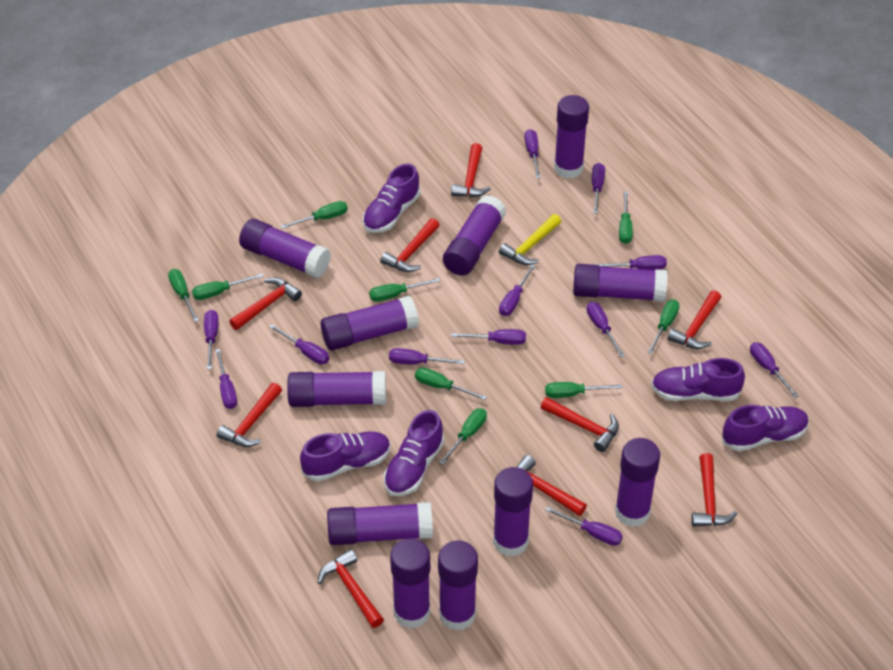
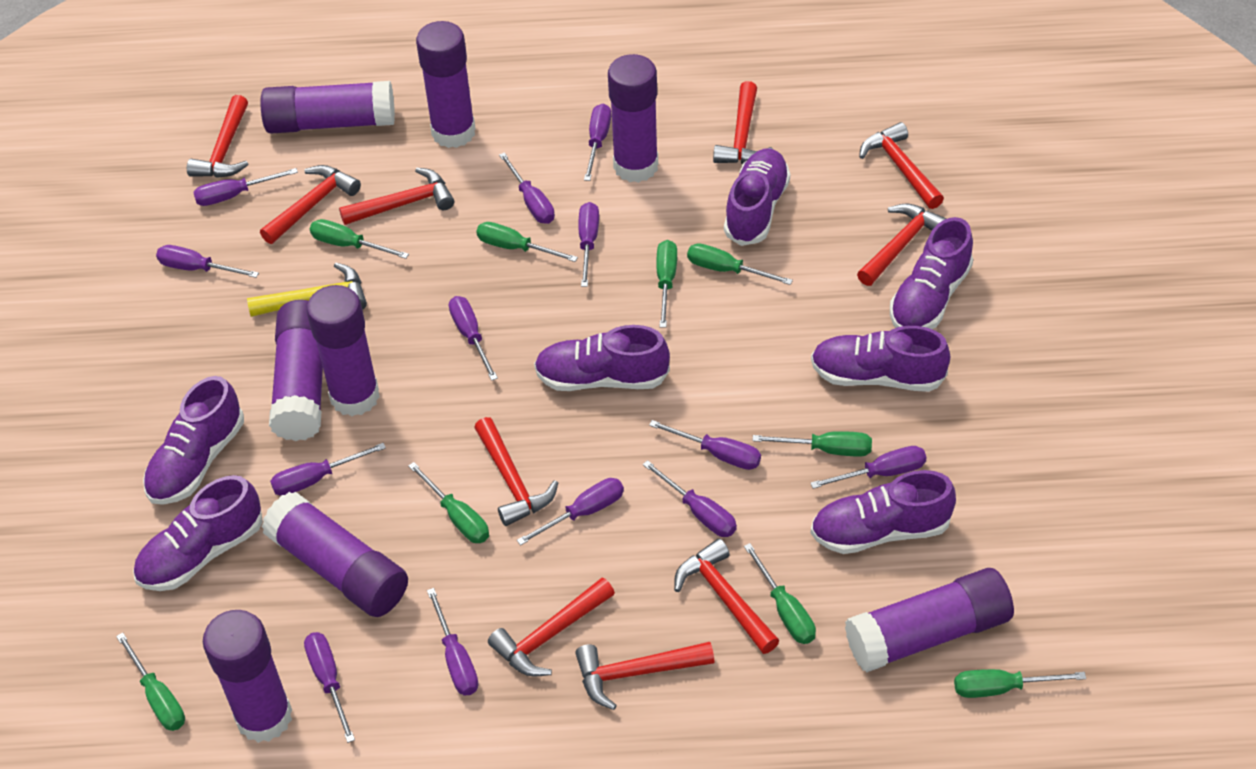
purple glue stick: 11 -> 8
purple screwdriver: 12 -> 13
purple shoe: 5 -> 7
red hammer: 9 -> 10

